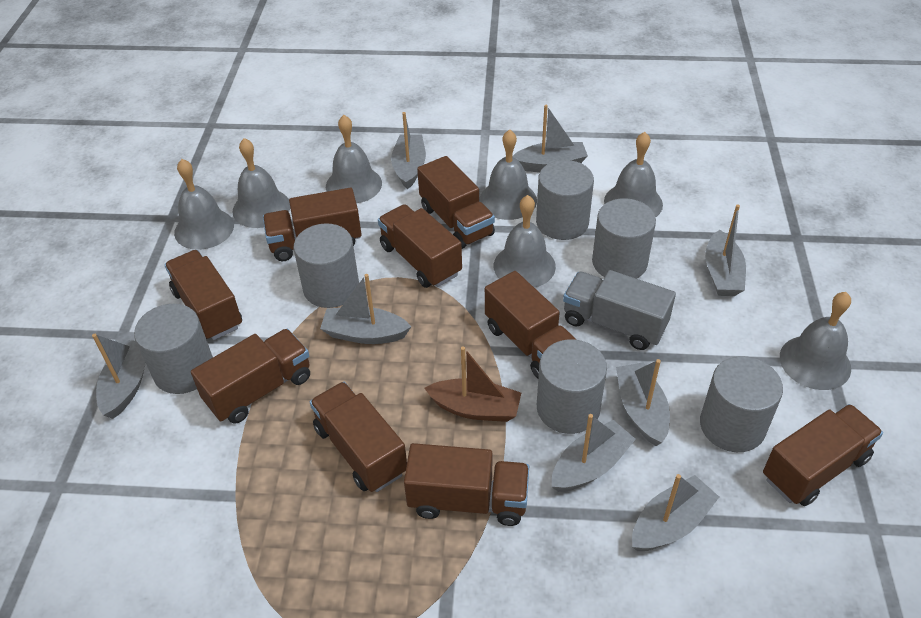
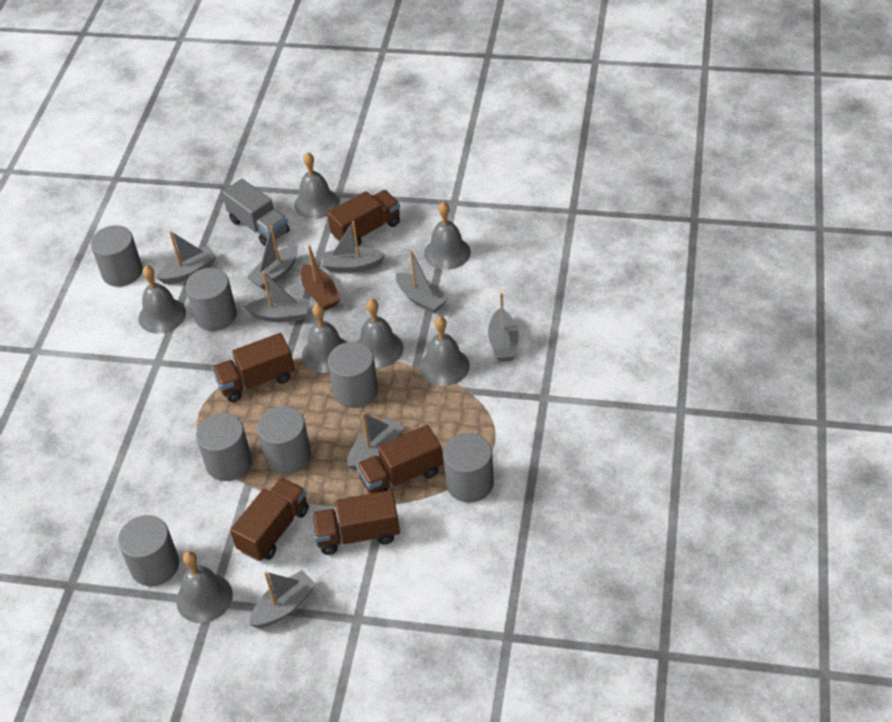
brown truck: 9 -> 5
grey cylinder: 6 -> 7

